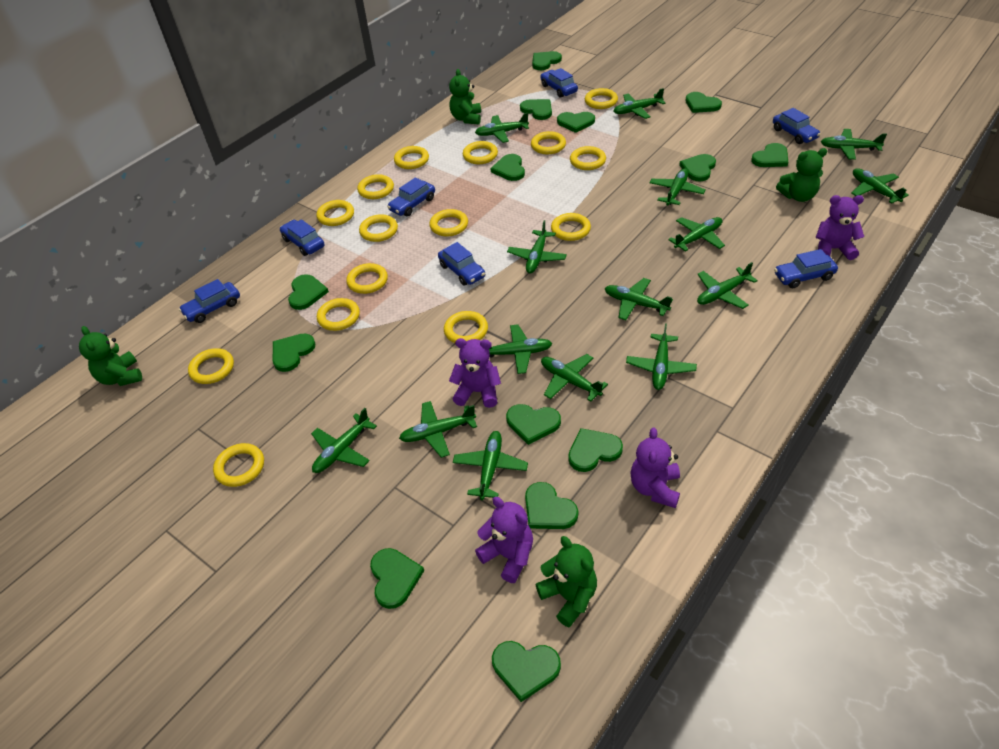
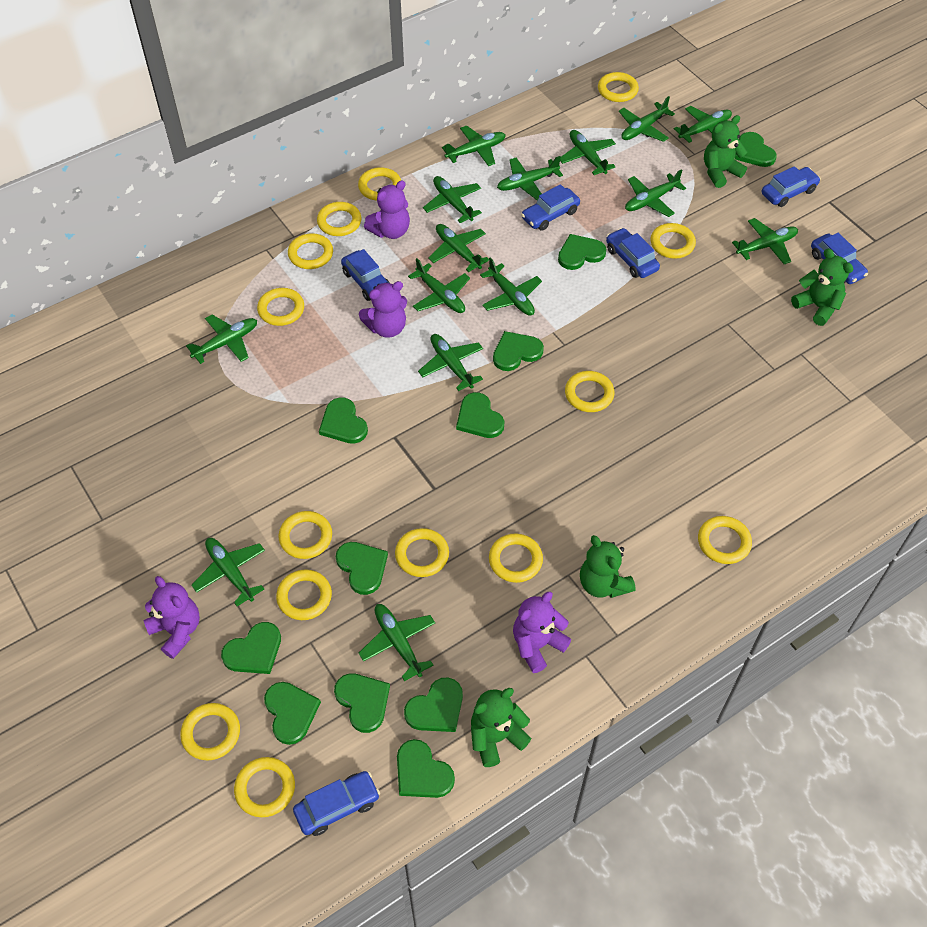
blue car: 7 -> 6
green heart: 14 -> 11
yellow ring: 15 -> 14

